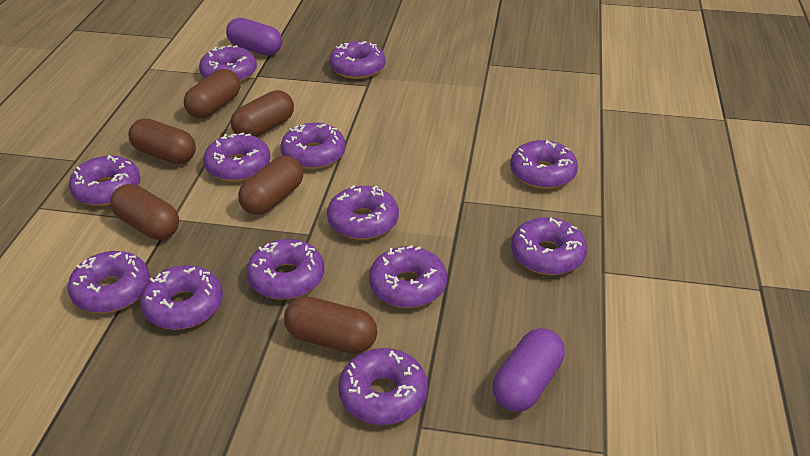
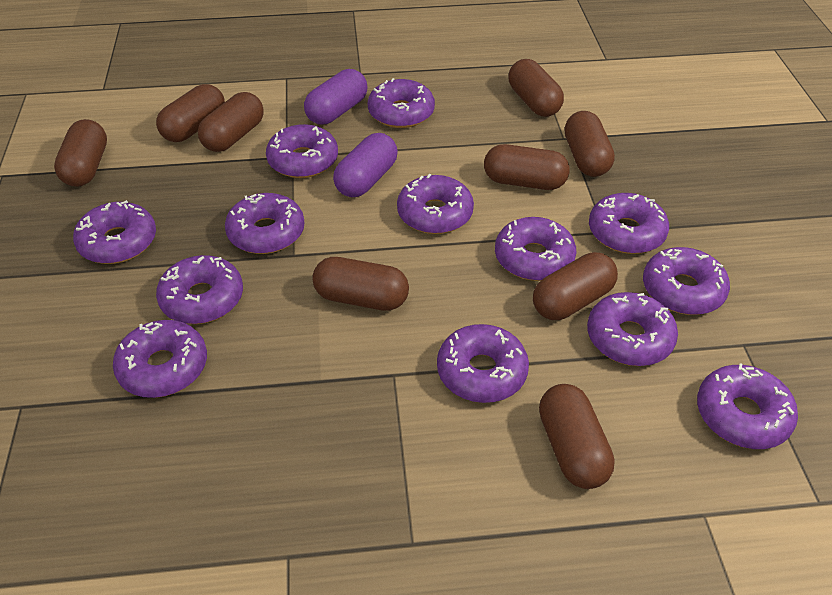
brown capsule: 6 -> 9

